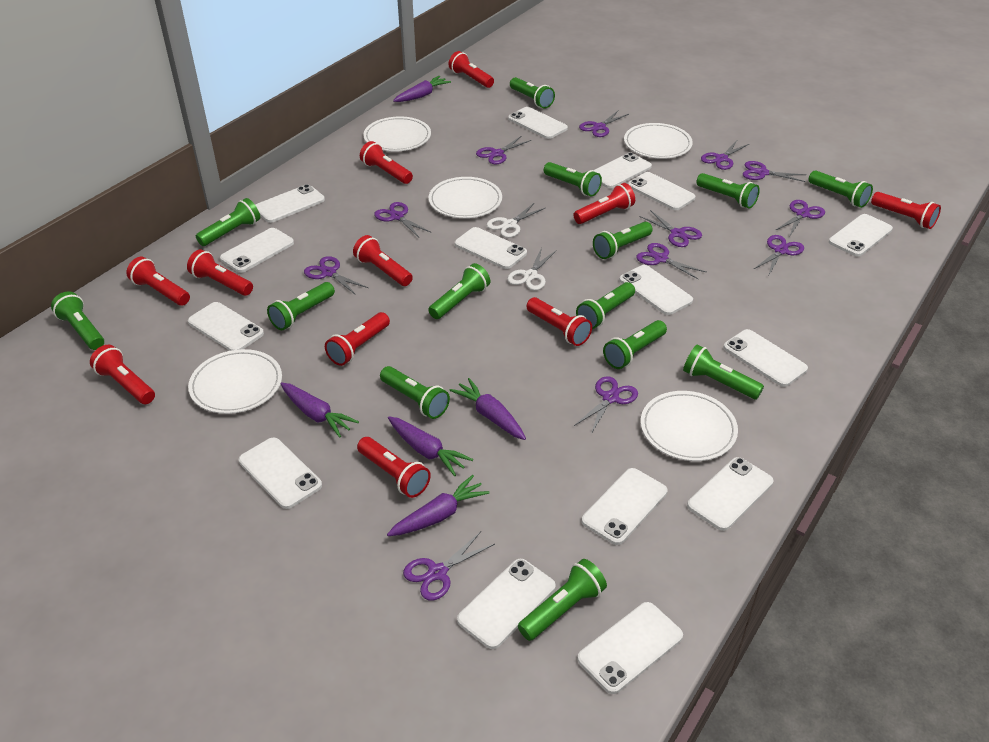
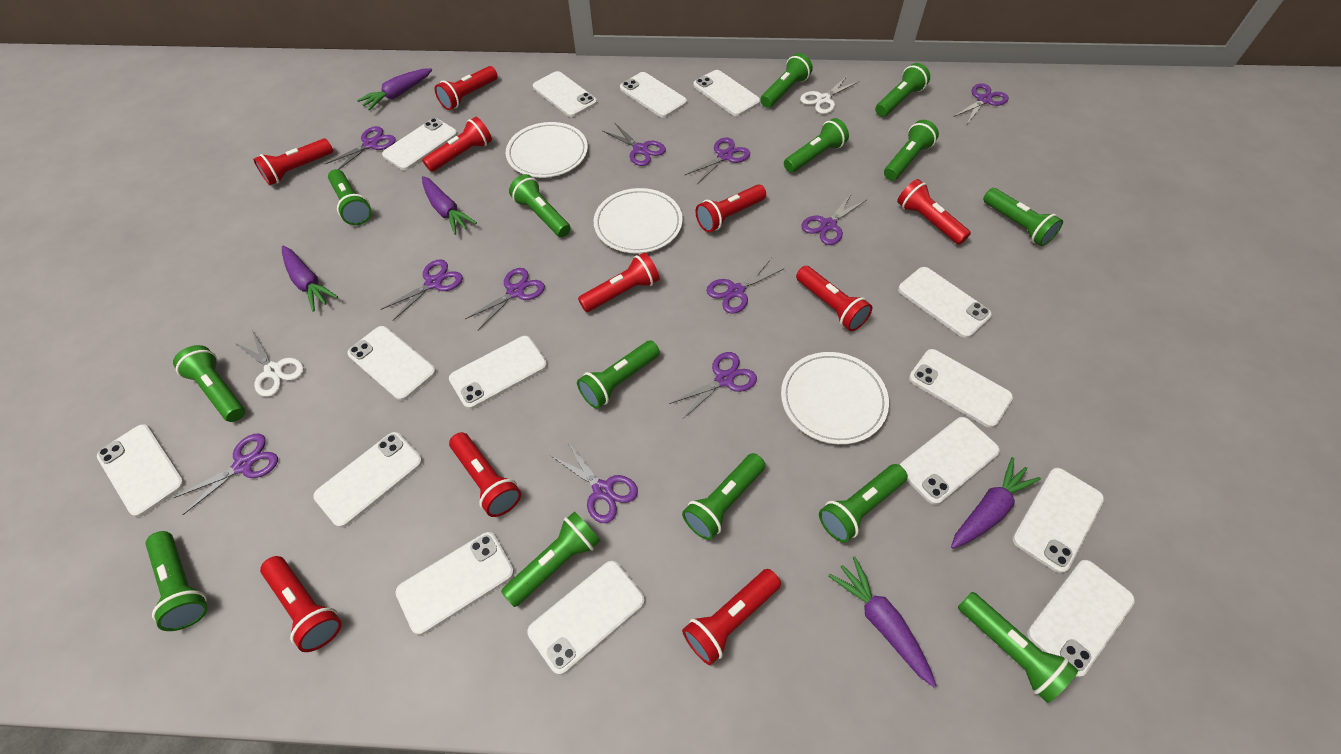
purple scissors: 12 -> 11
red flashlight: 11 -> 10
white plate: 5 -> 3

